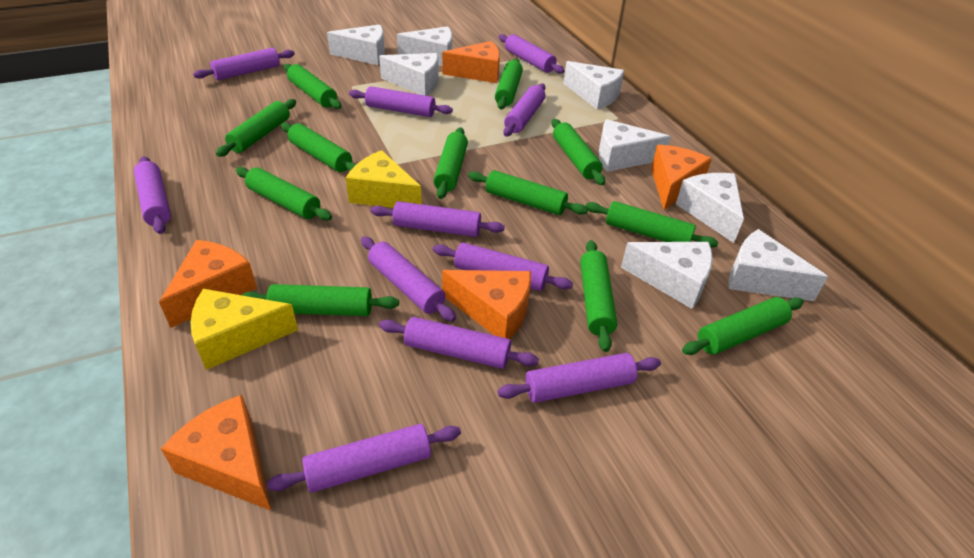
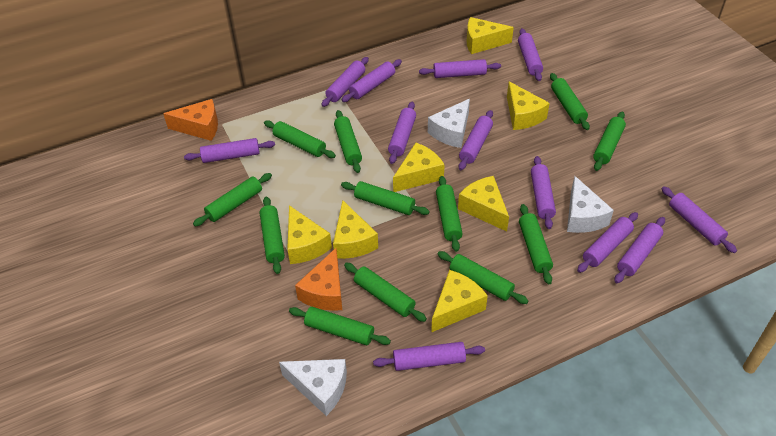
orange cheese: 5 -> 2
purple rolling pin: 11 -> 12
white cheese: 8 -> 3
yellow cheese: 2 -> 7

